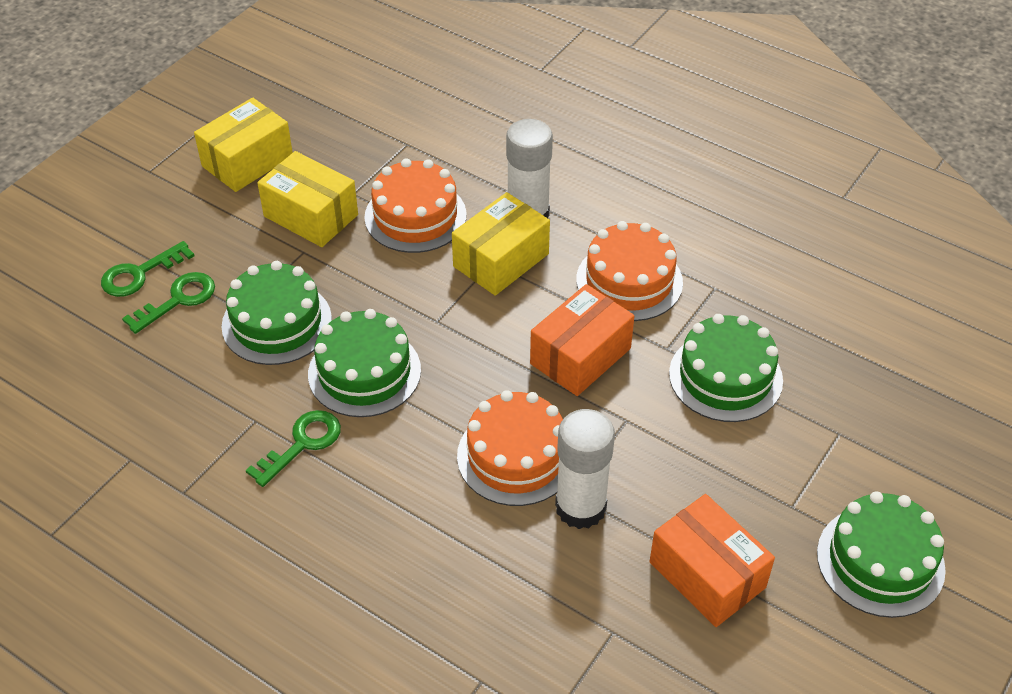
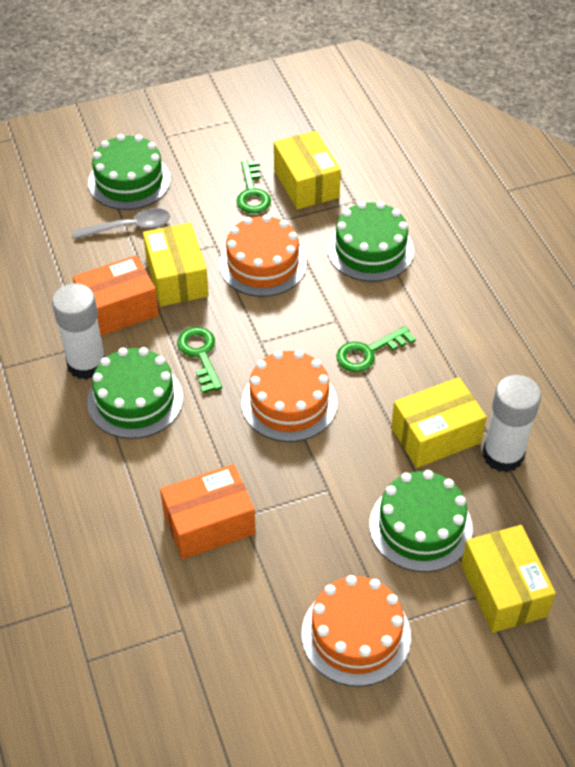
grey spoon: 0 -> 1
yellow box: 3 -> 4

